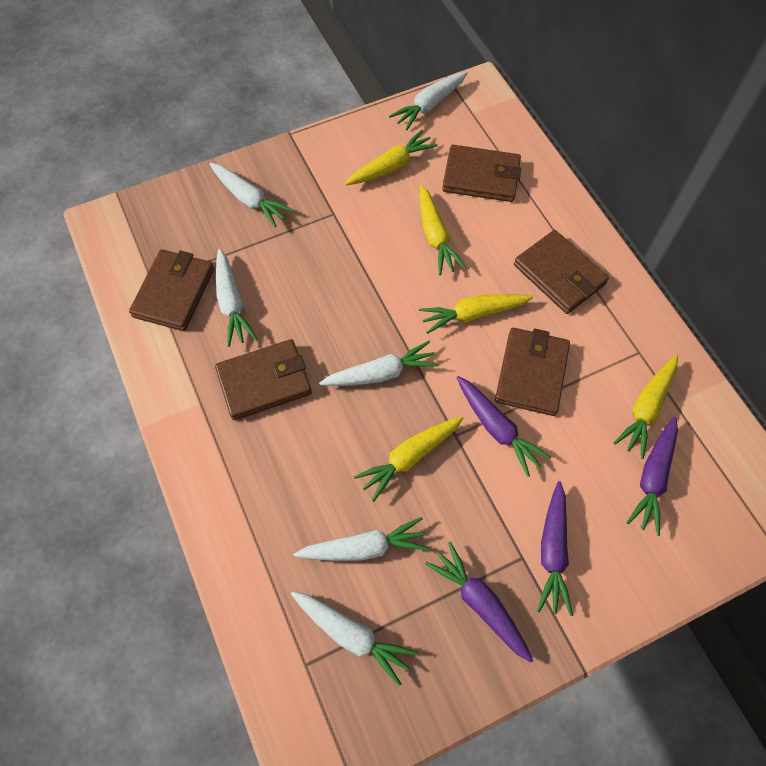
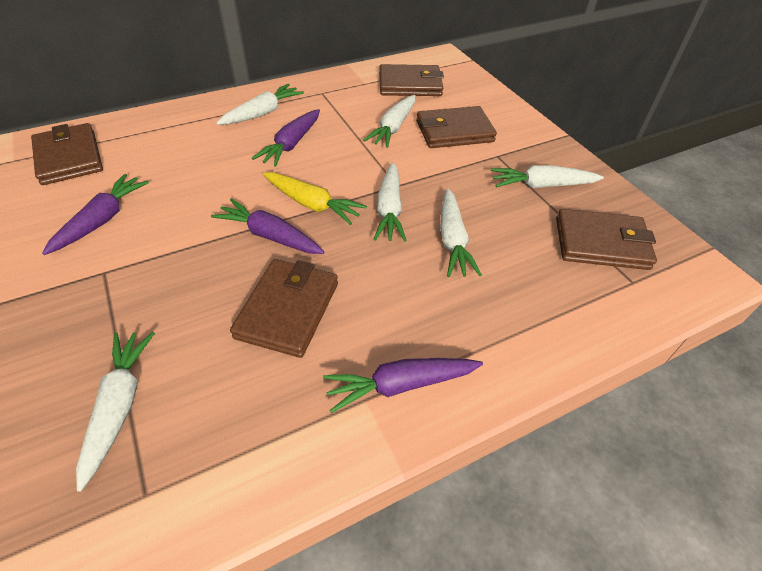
yellow carrot: 5 -> 1

